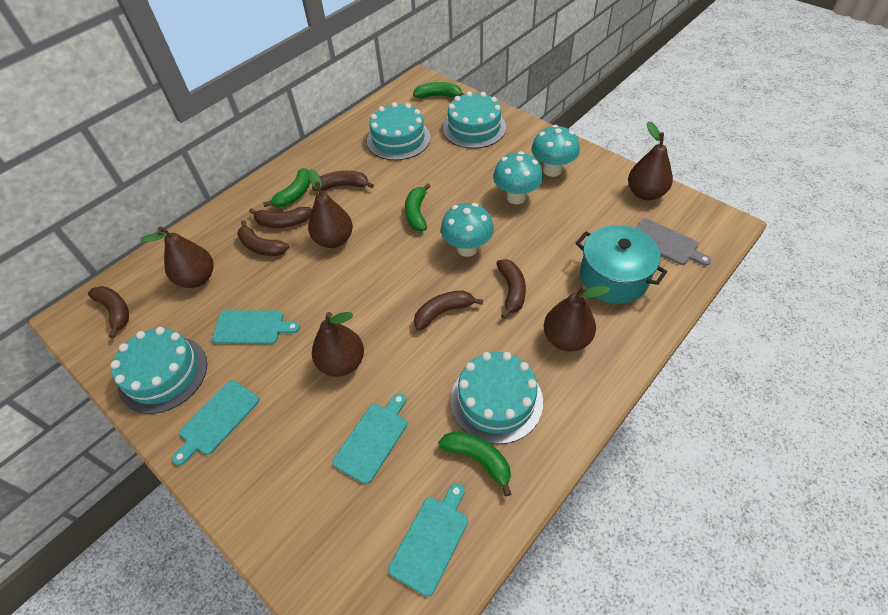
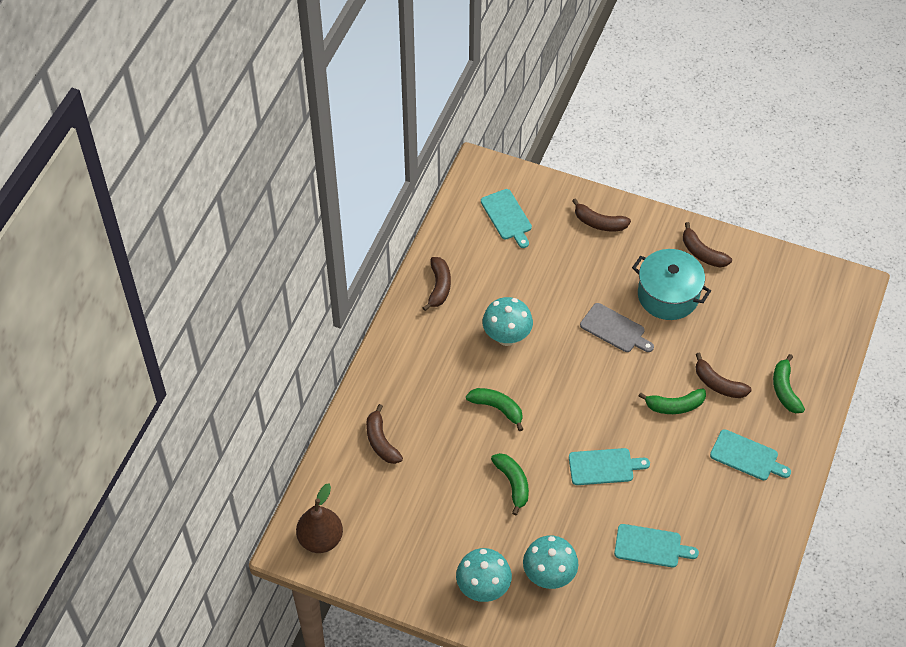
brown banana: 6 -> 5
brown pear: 5 -> 1
turquoise cake: 4 -> 0

